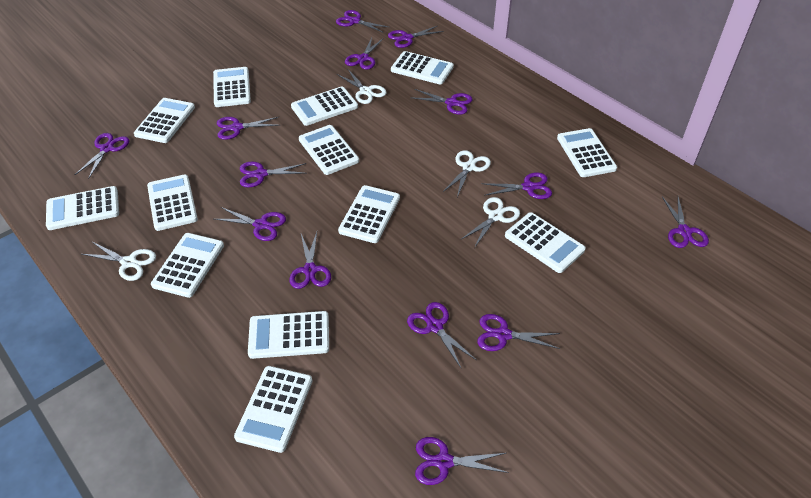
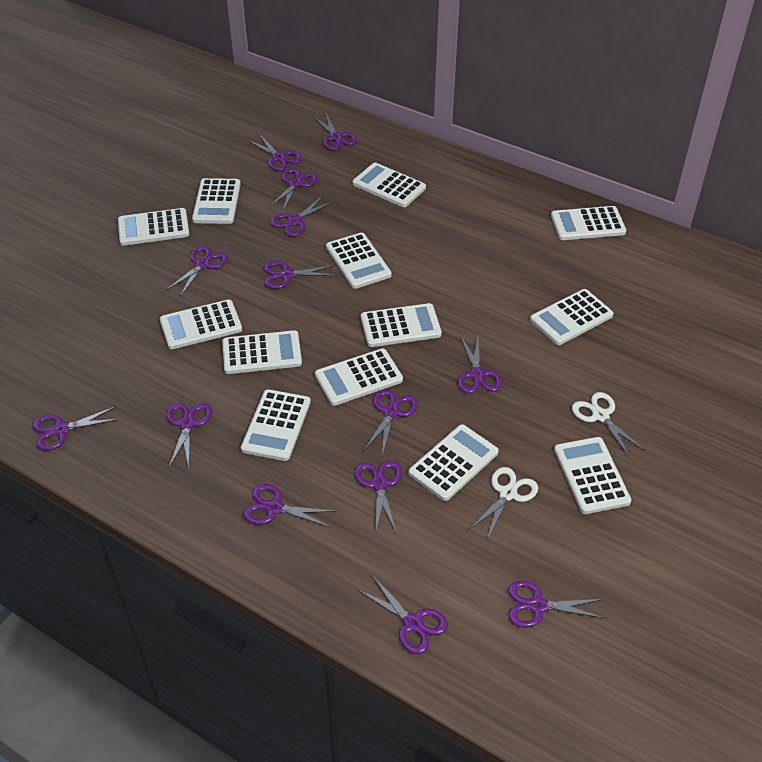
white scissors: 4 -> 2

